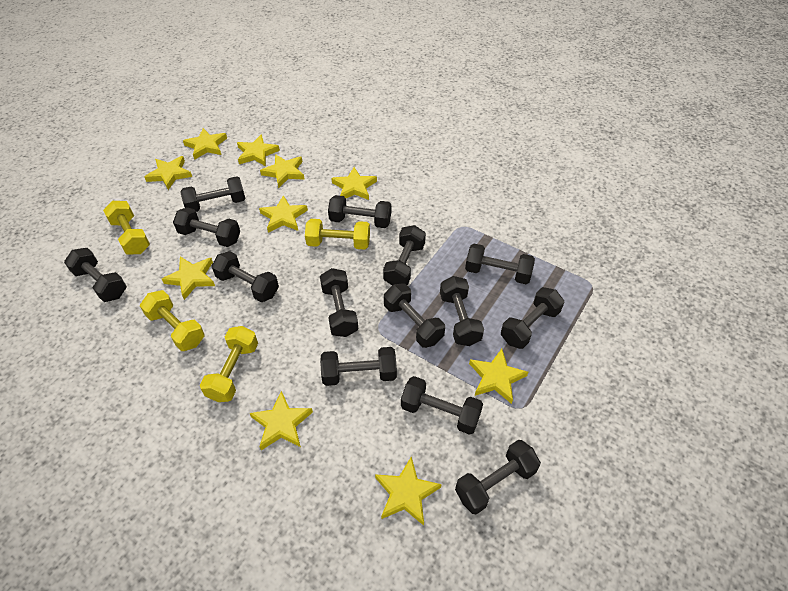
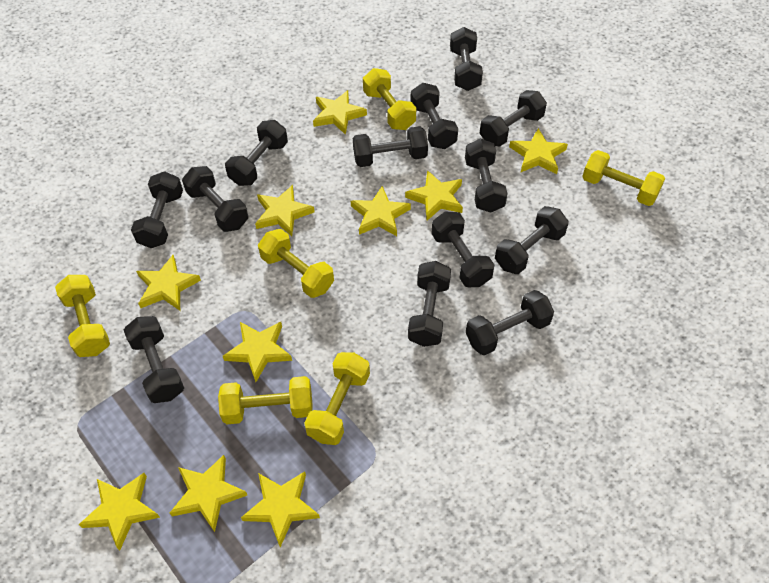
black dumbbell: 14 -> 13
yellow dumbbell: 4 -> 6

